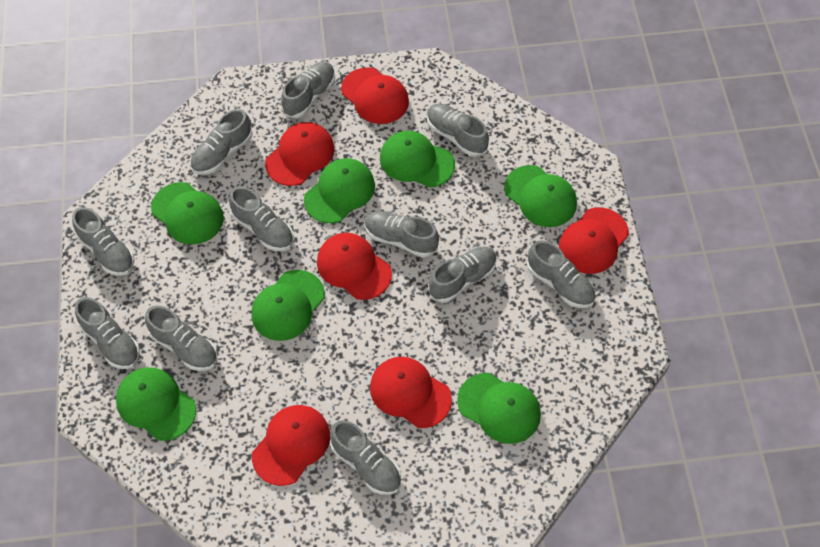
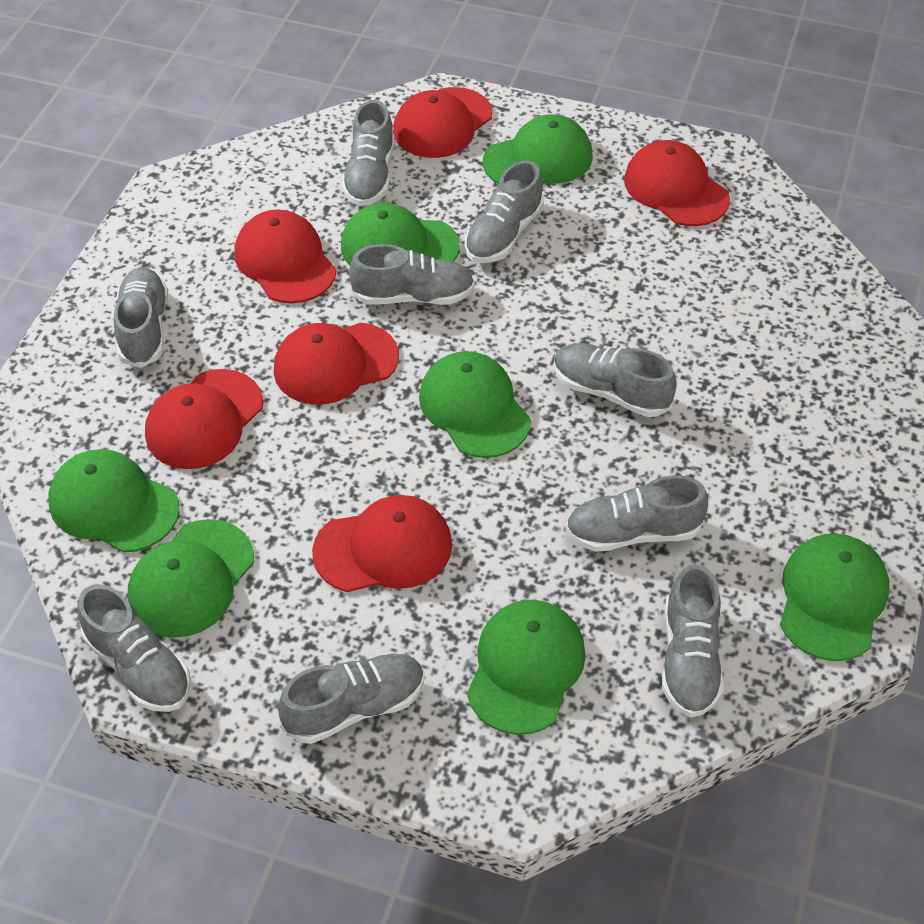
grey shoe: 11 -> 9

